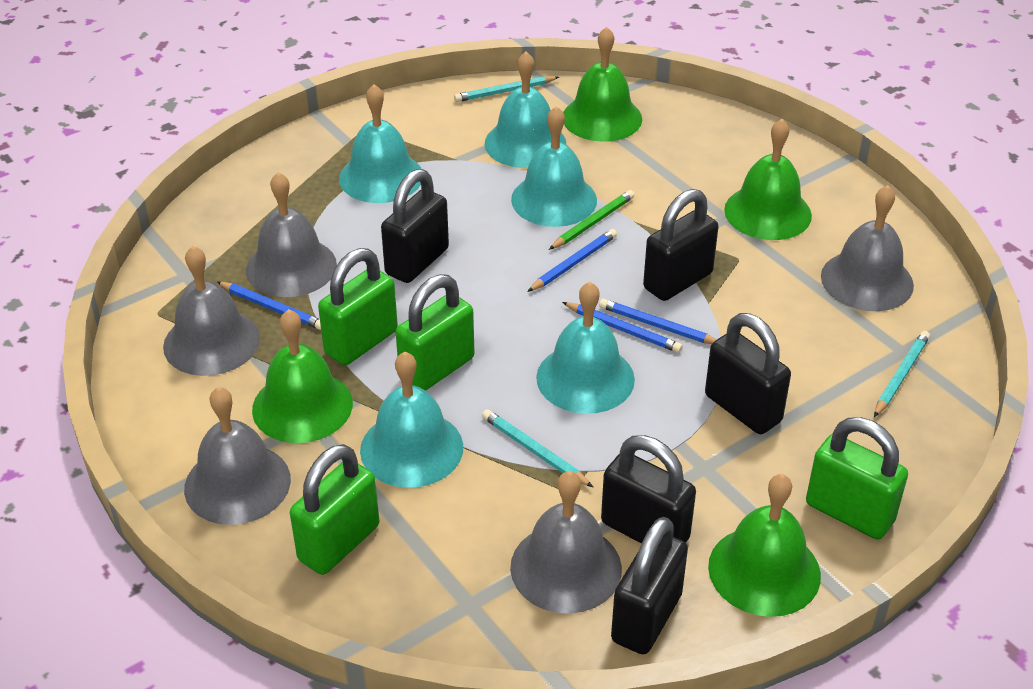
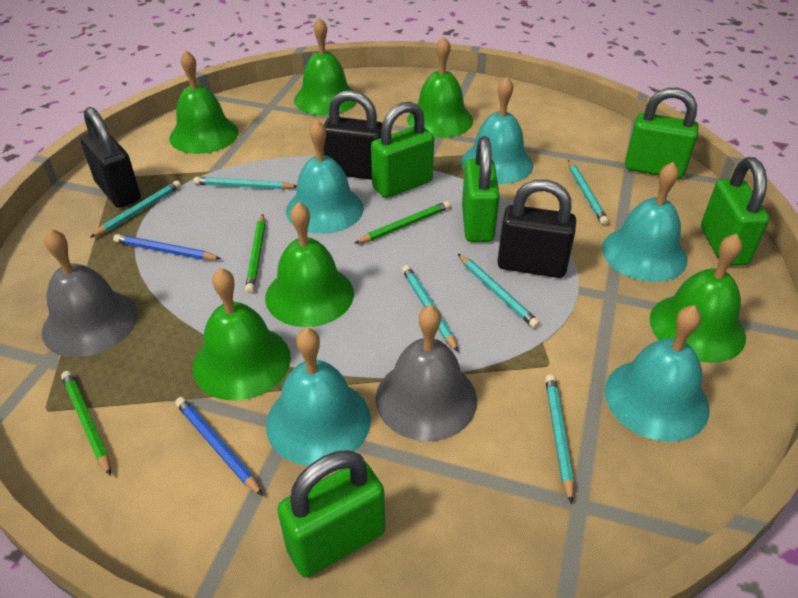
black padlock: 5 -> 3
blue pencil: 4 -> 2
green bell: 4 -> 6
green padlock: 4 -> 5
green pencil: 1 -> 3
grey bell: 5 -> 2
turquoise pencil: 3 -> 6

